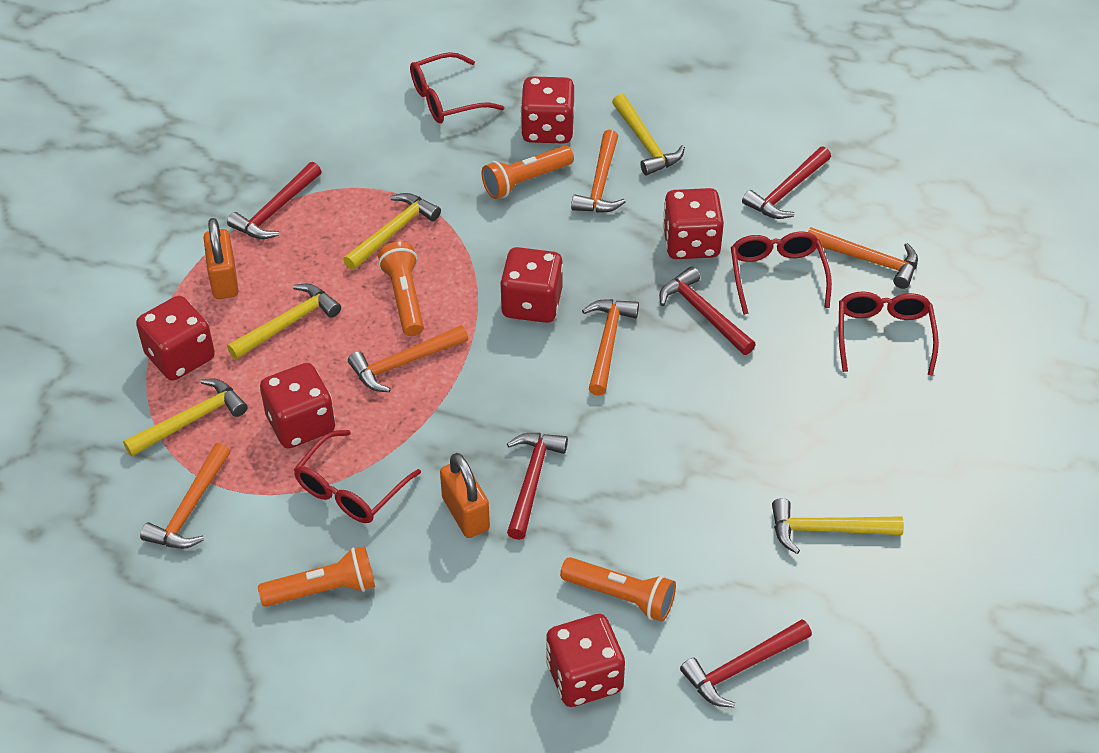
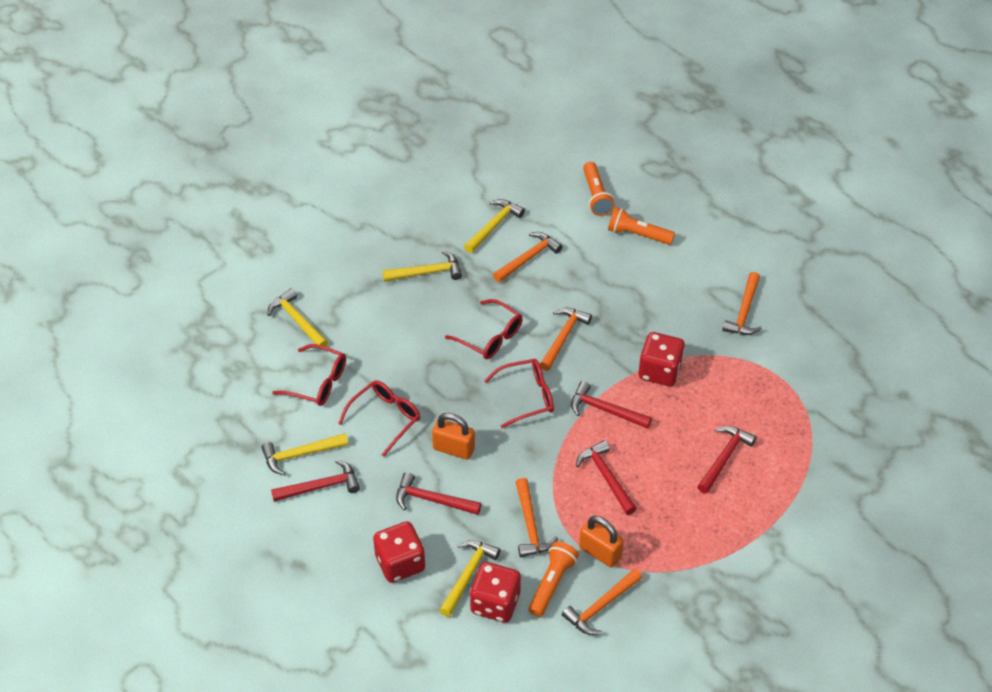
orange flashlight: 4 -> 3
red dice: 6 -> 3

